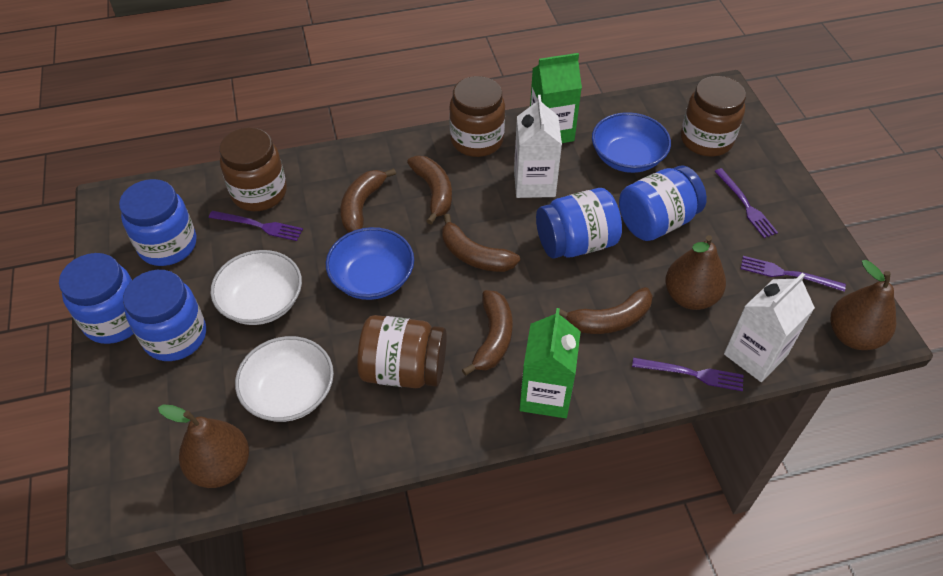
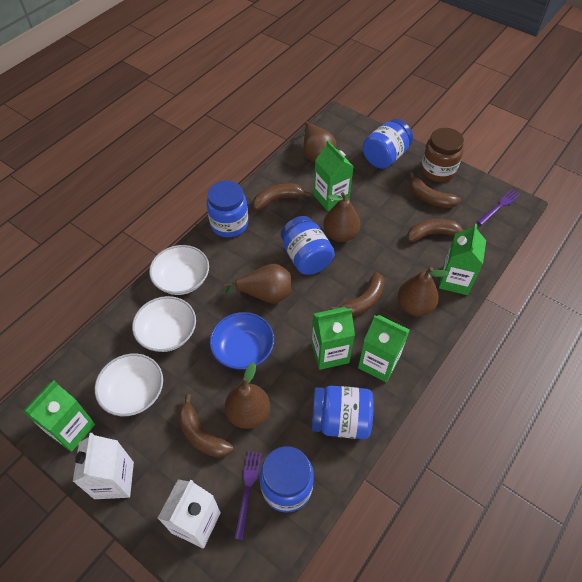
blue bowl: 2 -> 1
brown jar: 4 -> 1
brown pear: 3 -> 5
green carton: 2 -> 5
purple fork: 4 -> 2
white bowl: 2 -> 3

